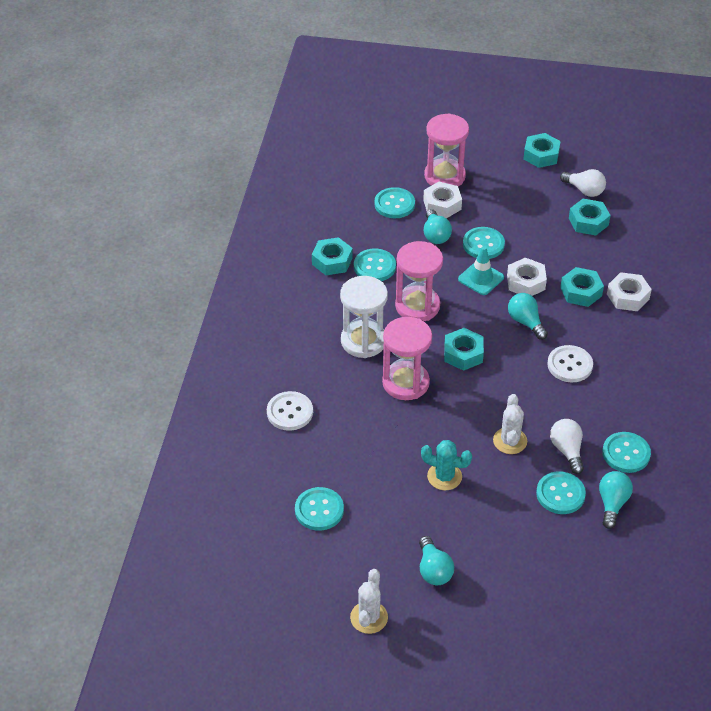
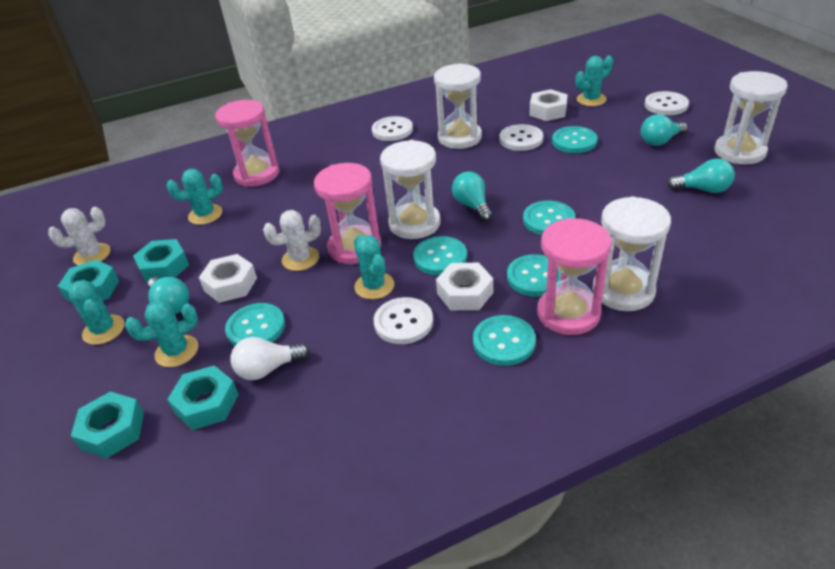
turquoise cactus: 1 -> 5
turquoise nut: 5 -> 4
turquoise traffic cone: 1 -> 0
white button: 2 -> 4
white hourglass: 1 -> 4
white light bulb: 2 -> 1

